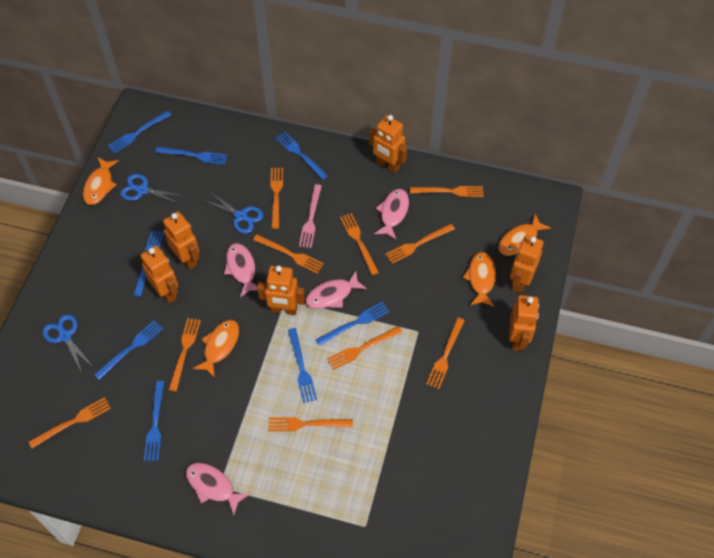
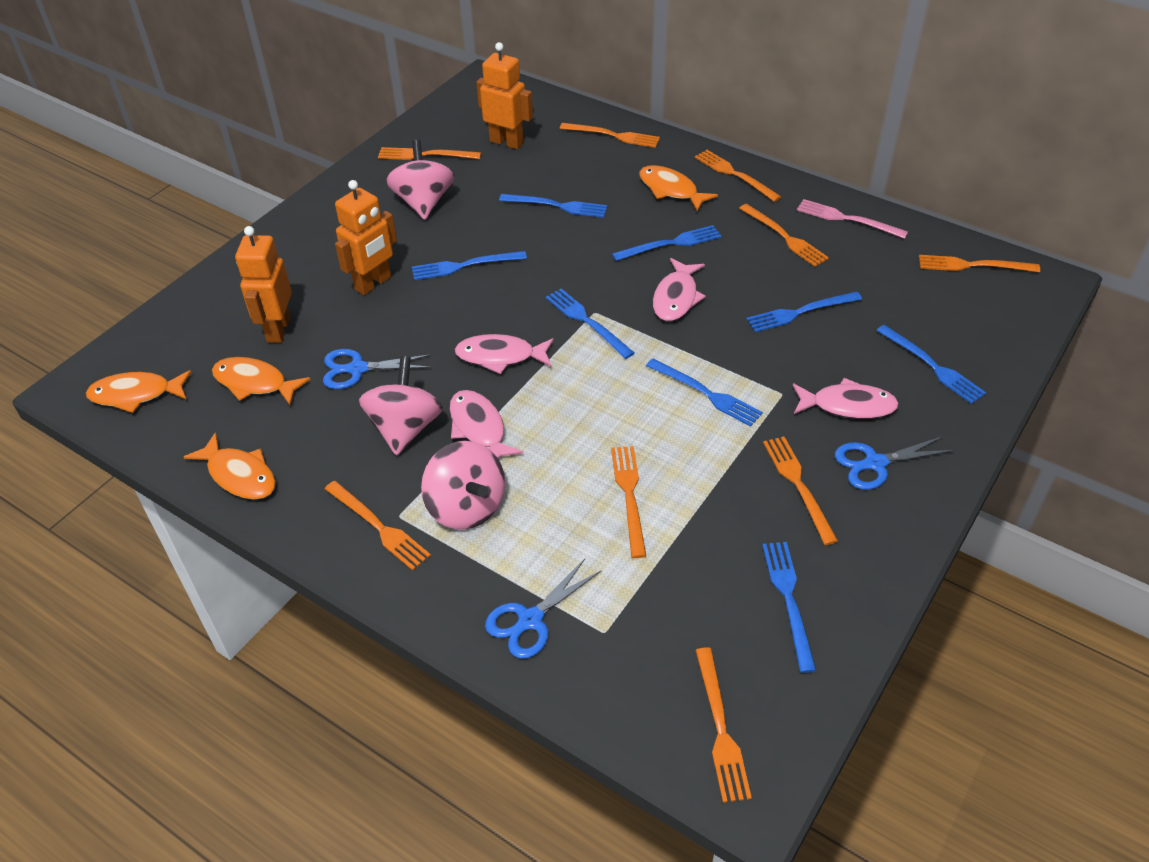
orange fork: 10 -> 9
orange robot: 6 -> 3
pink spinning top: 0 -> 3

